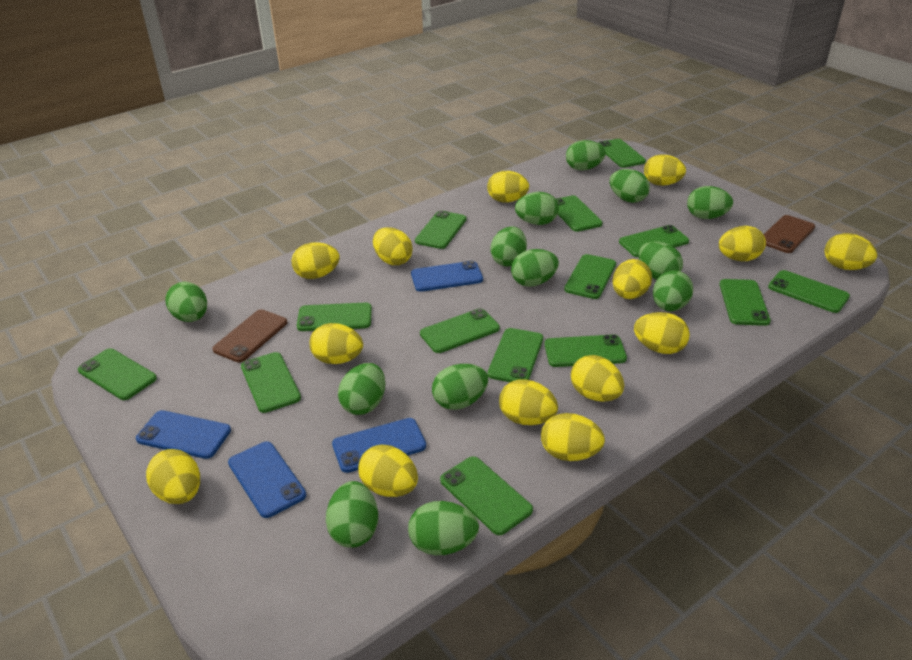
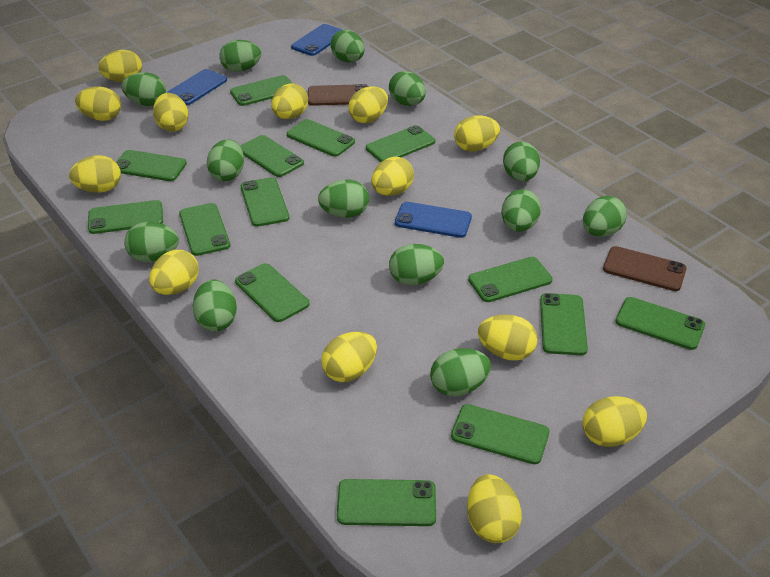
blue phone: 4 -> 3
yellow egg: 14 -> 13

